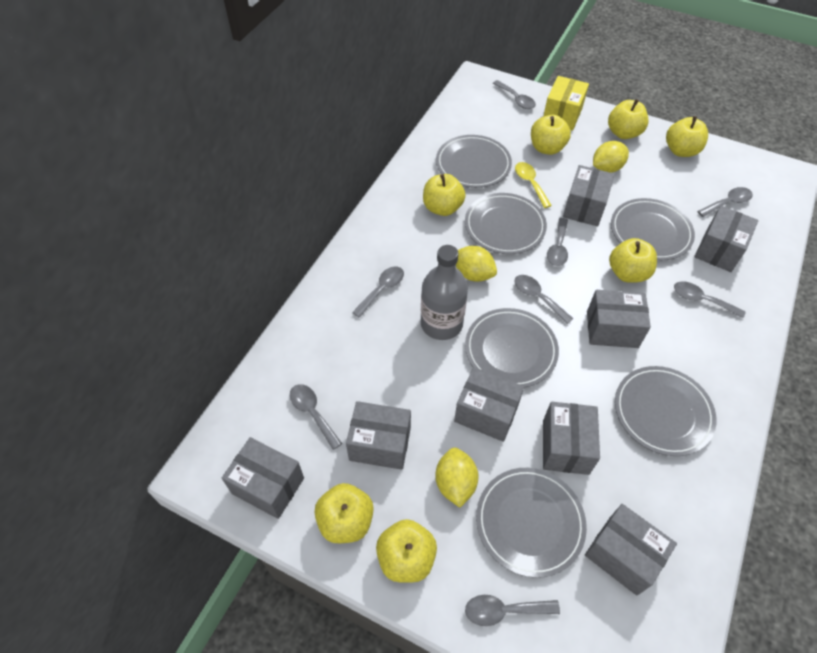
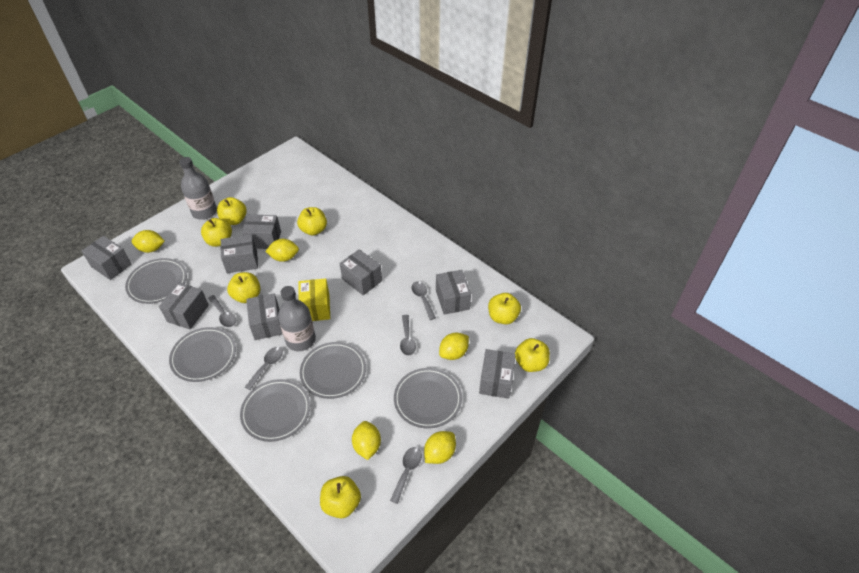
grey bottle: 1 -> 2
grey plate: 6 -> 5
grey spoon: 8 -> 5
yellow lemon: 3 -> 5
yellow spoon: 1 -> 0

